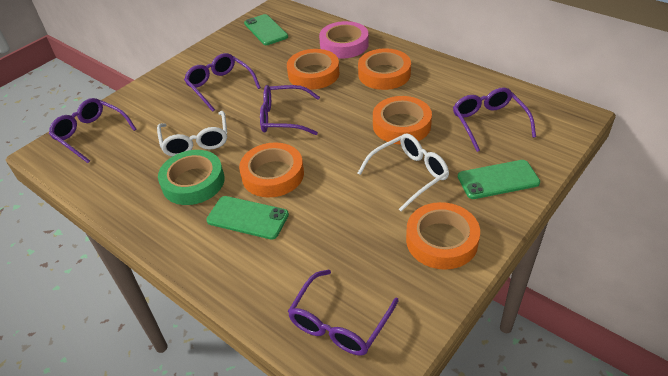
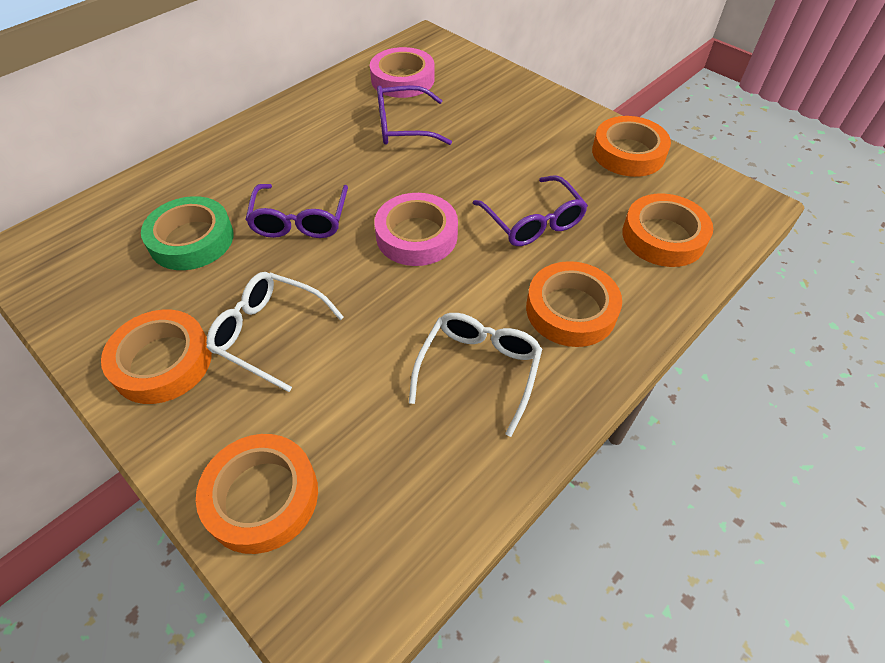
green phone: 3 -> 0
pink tape: 1 -> 2
purple glasses: 5 -> 3

